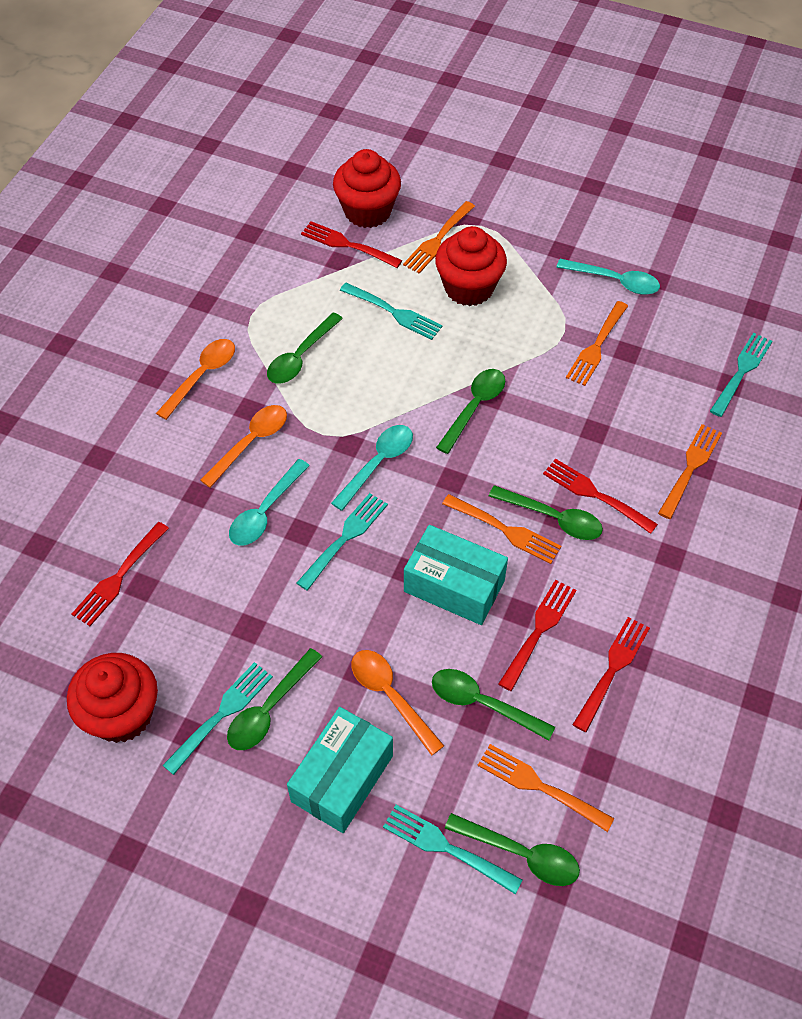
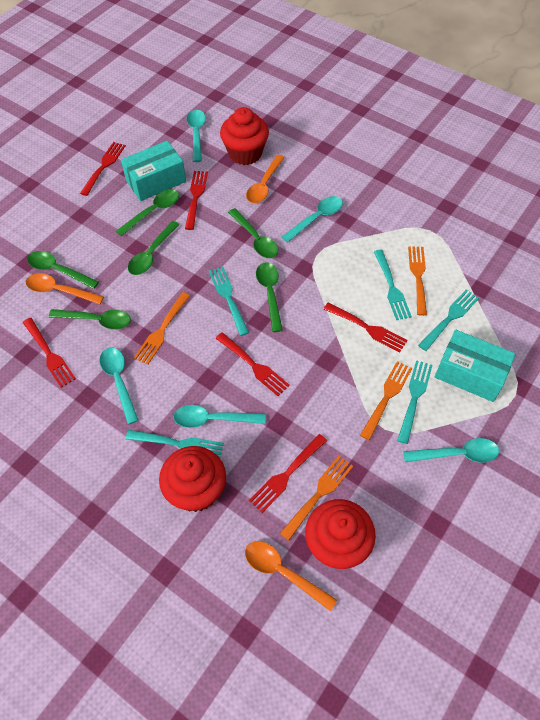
orange fork: 5 -> 4
red fork: 5 -> 6
turquoise spoon: 3 -> 5

